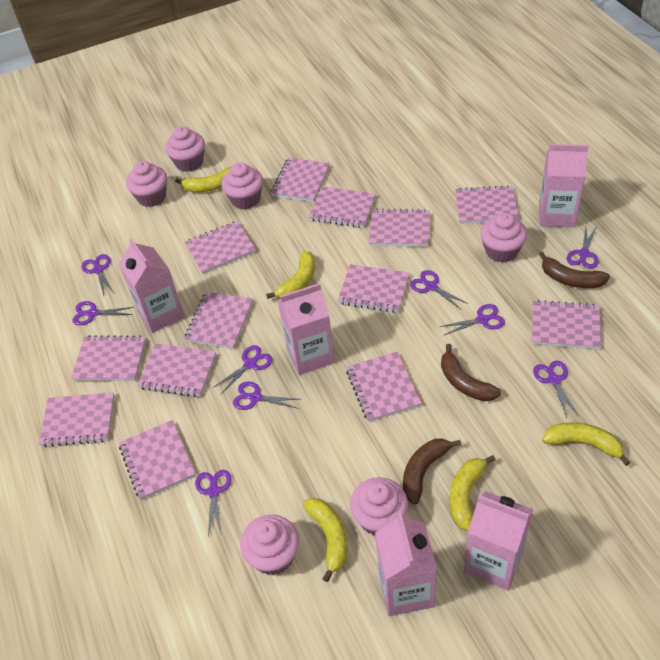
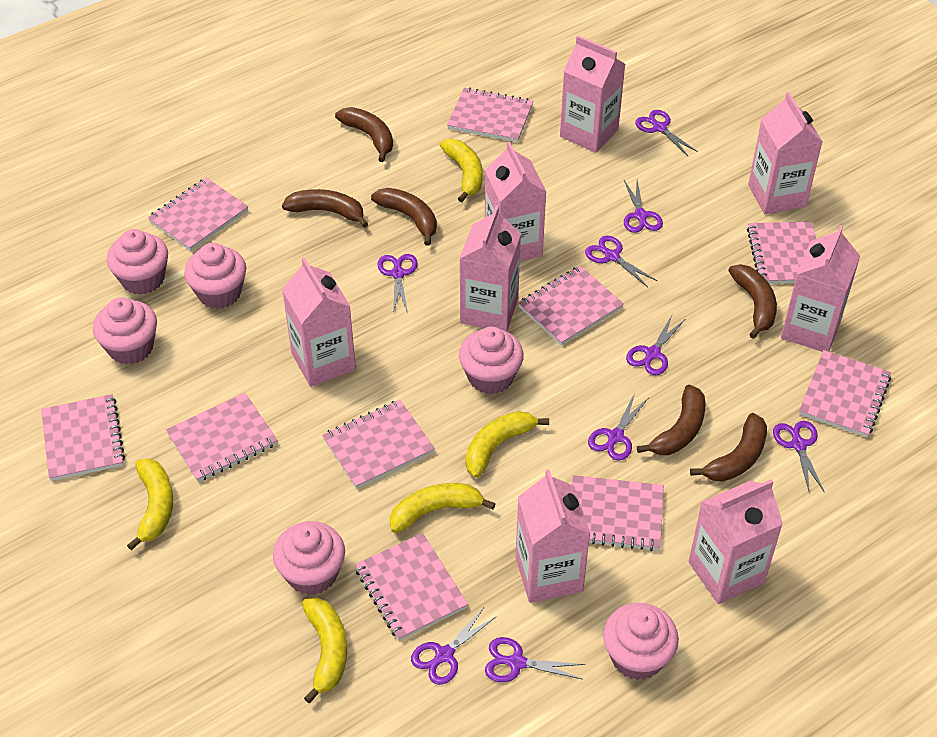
brown banana: 3 -> 6
pink carton: 5 -> 8
pink notebook: 13 -> 10

